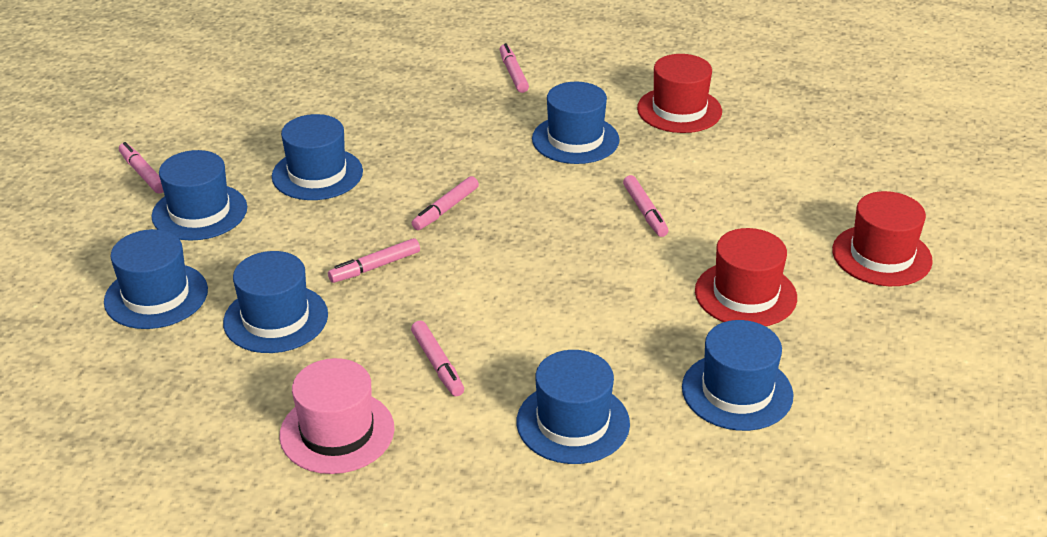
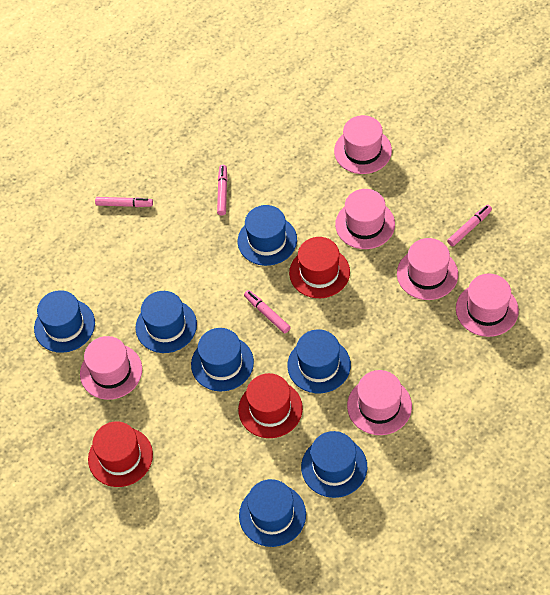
pink hat: 1 -> 6
pink marker: 6 -> 4

